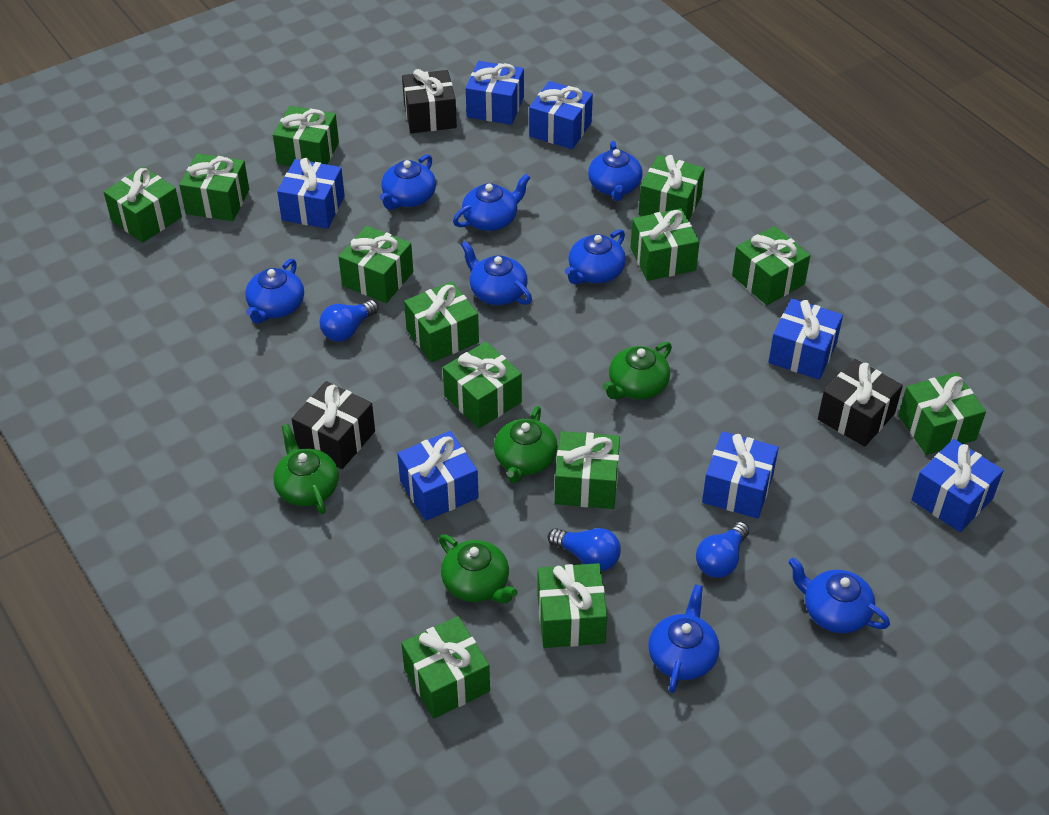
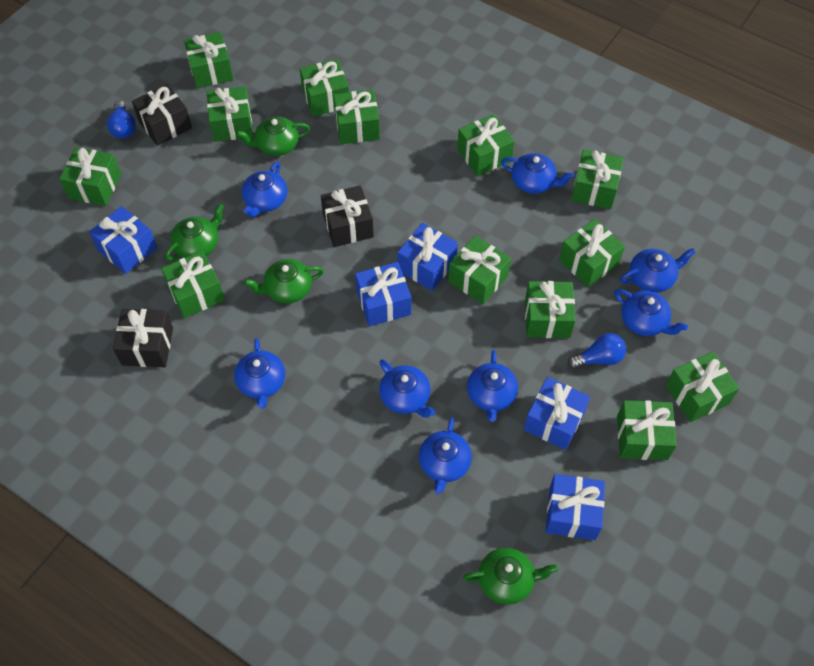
blue gift: 7 -> 5
blue light bulb: 3 -> 2

